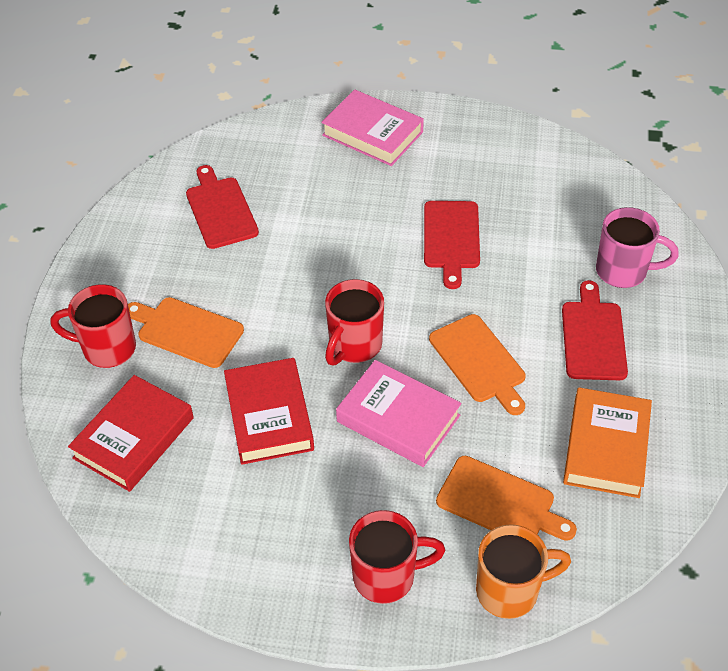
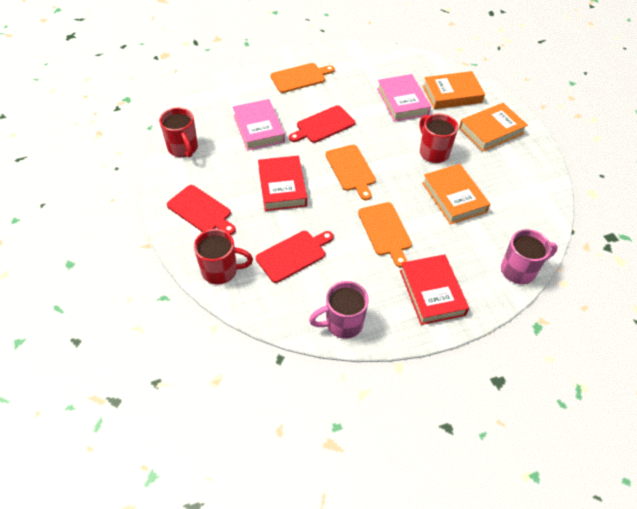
orange book: 1 -> 3
orange mug: 1 -> 0
pink mug: 1 -> 2

